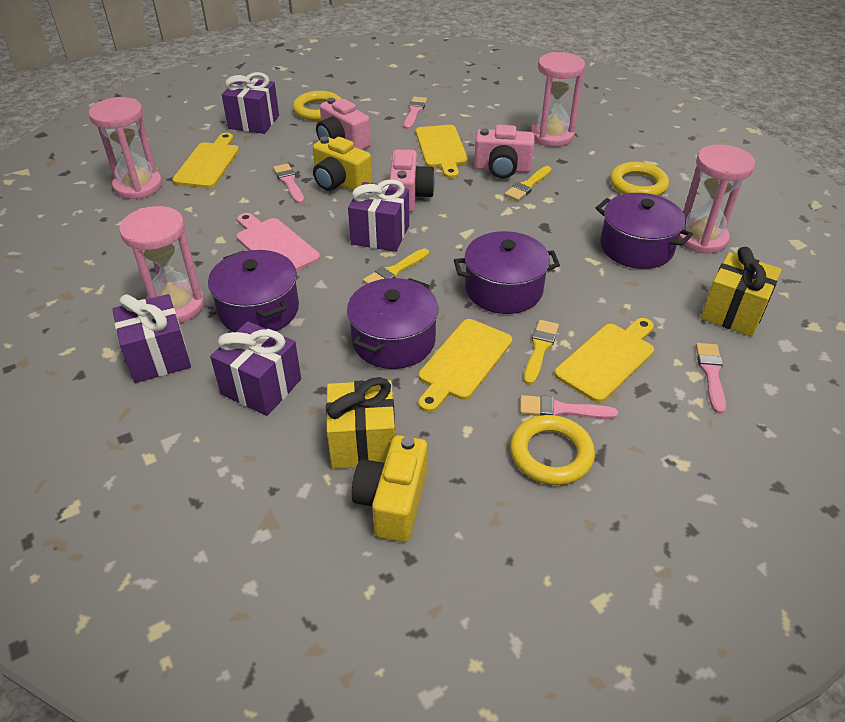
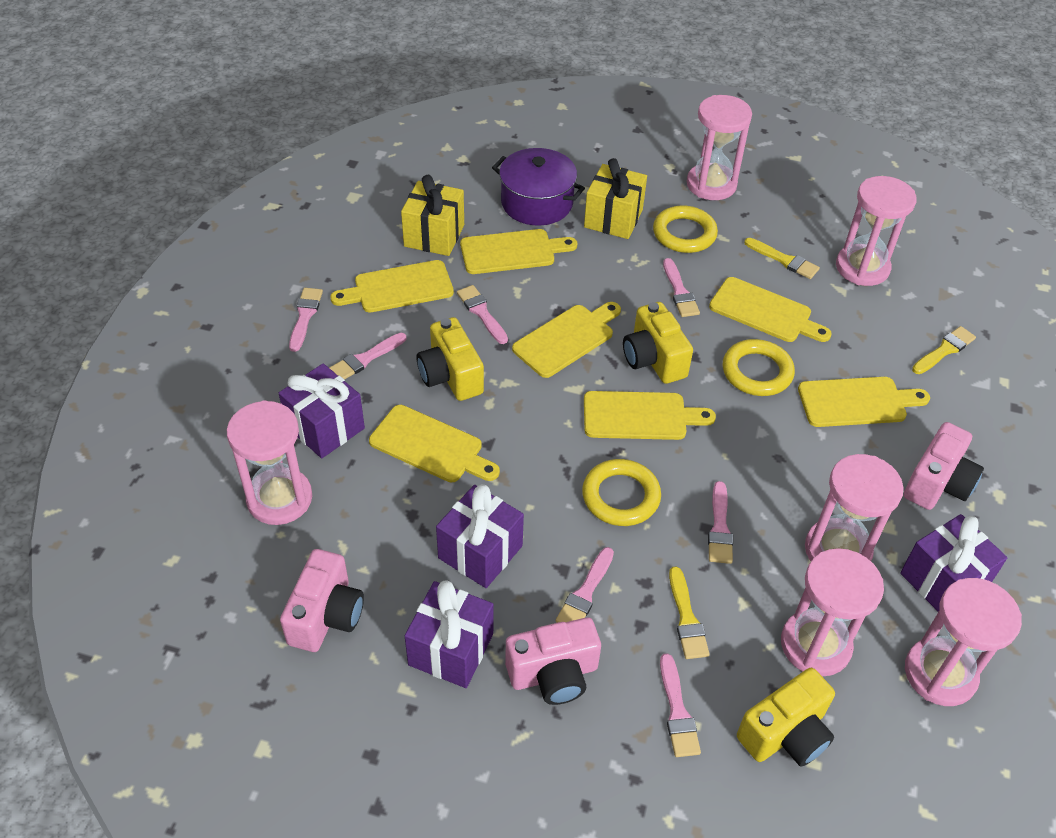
pink brush: 4 -> 7
pink cutting board: 1 -> 0
pink hourglass: 4 -> 6
purple pot: 4 -> 1
yellow camera: 2 -> 3
yellow cutting board: 4 -> 7

